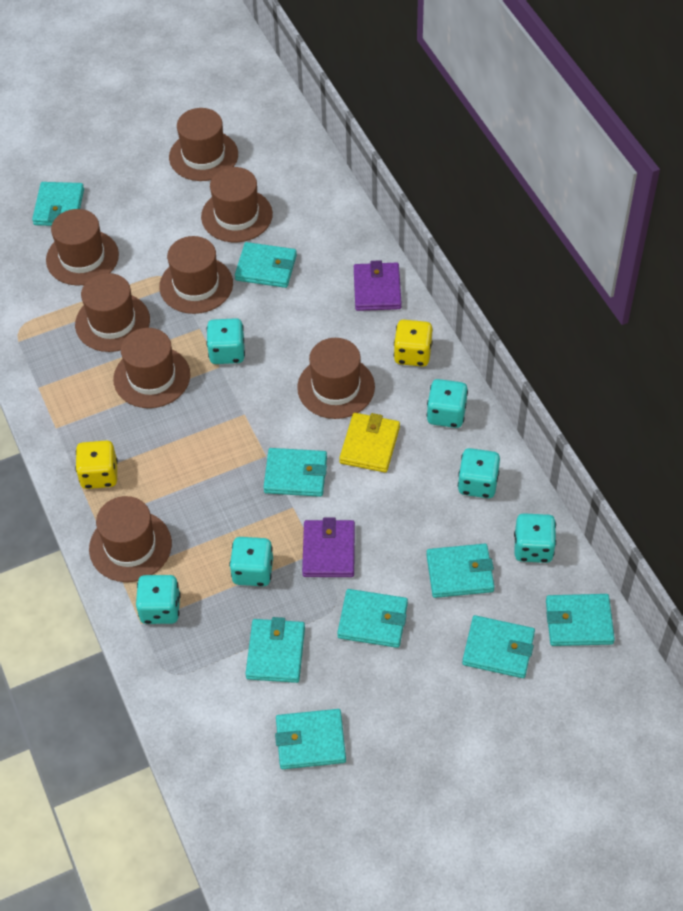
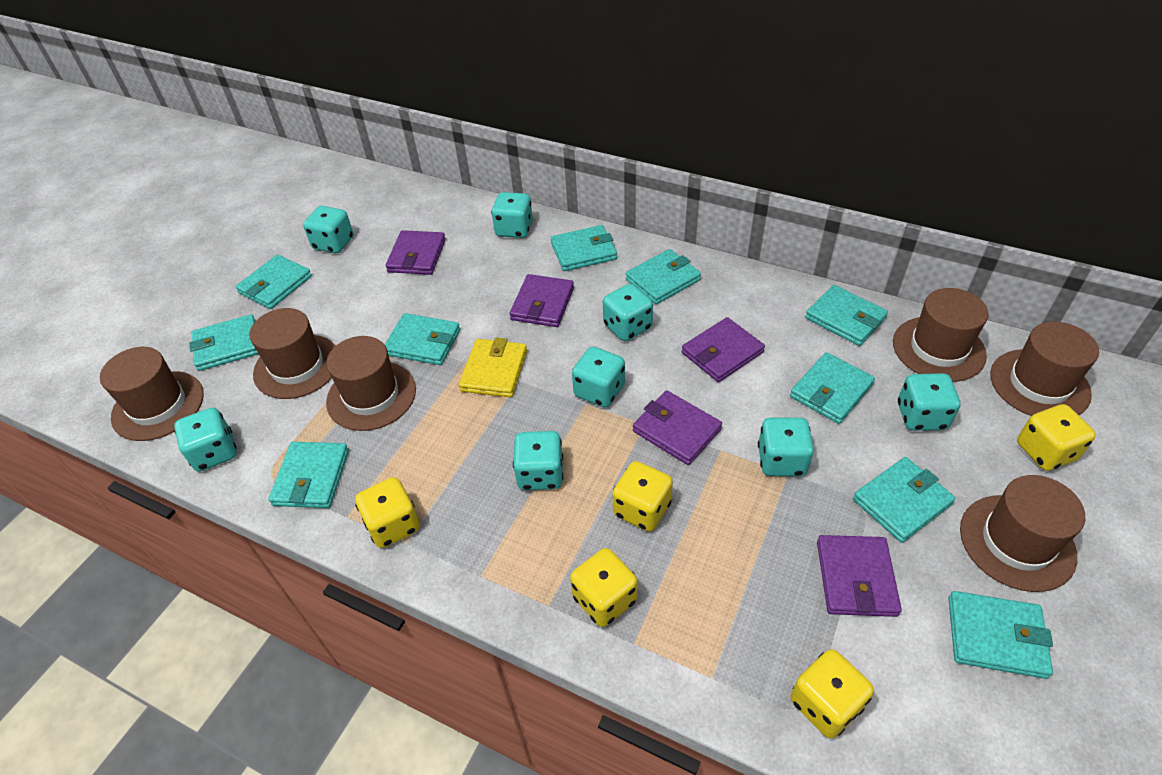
brown hat: 8 -> 6
purple wallet: 2 -> 5
turquoise dice: 6 -> 8
turquoise wallet: 9 -> 10
yellow dice: 2 -> 5

